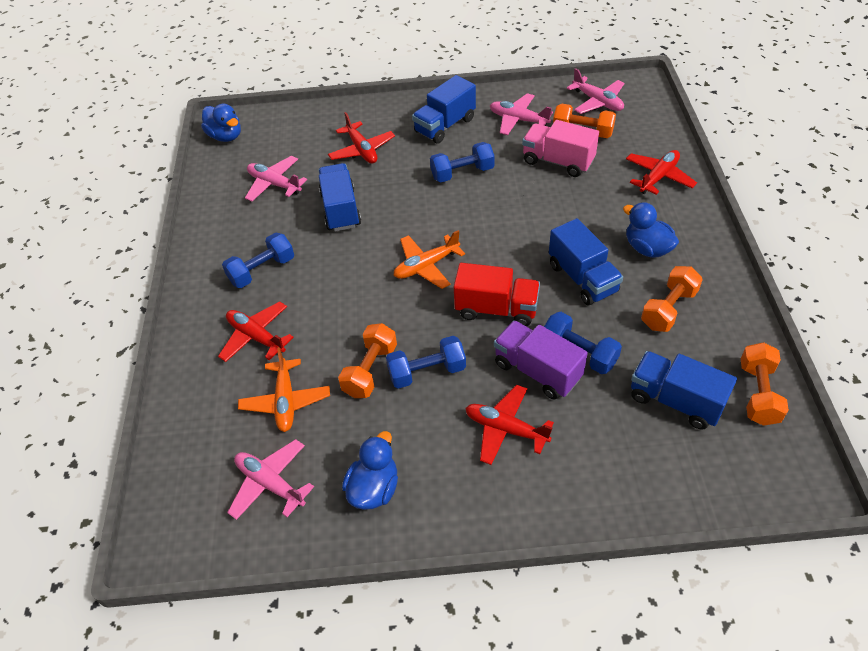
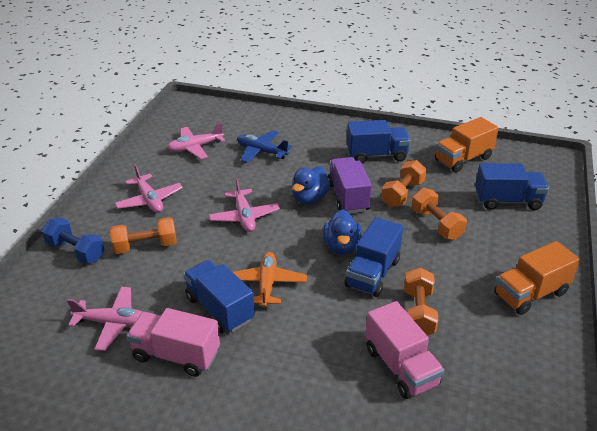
blue duck: 3 -> 2
blue dumbbell: 4 -> 1
blue plane: 0 -> 1
orange plane: 2 -> 1
orange truck: 0 -> 2
pink truck: 1 -> 2
red plane: 4 -> 0
red truck: 1 -> 0

